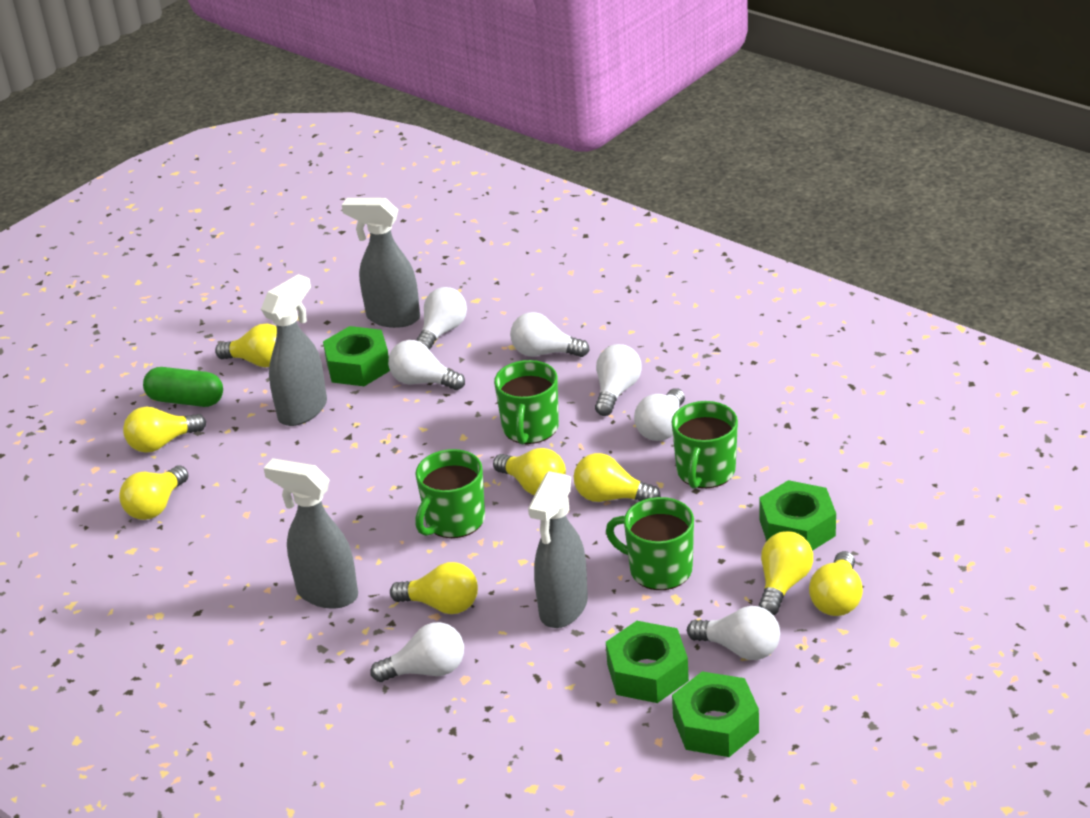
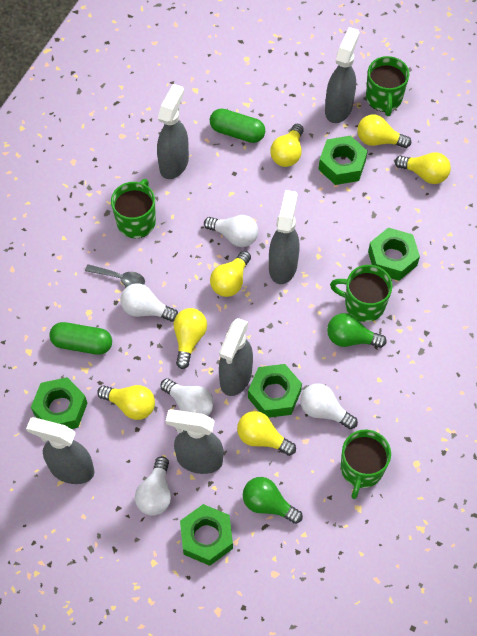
green capsule: 1 -> 2
green light bulb: 0 -> 2
green nut: 4 -> 5
grey spoon: 0 -> 1
grey spray bottle: 4 -> 6
white light bulb: 7 -> 5
yellow light bulb: 8 -> 7

